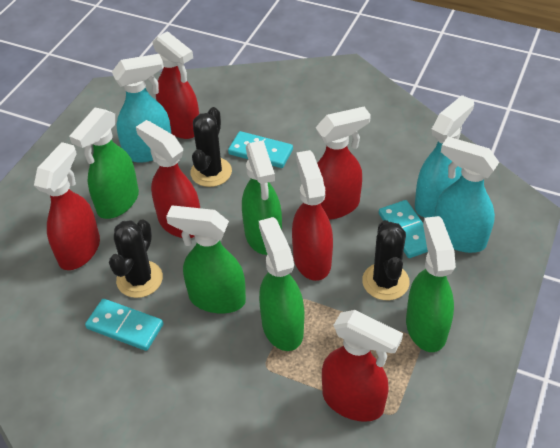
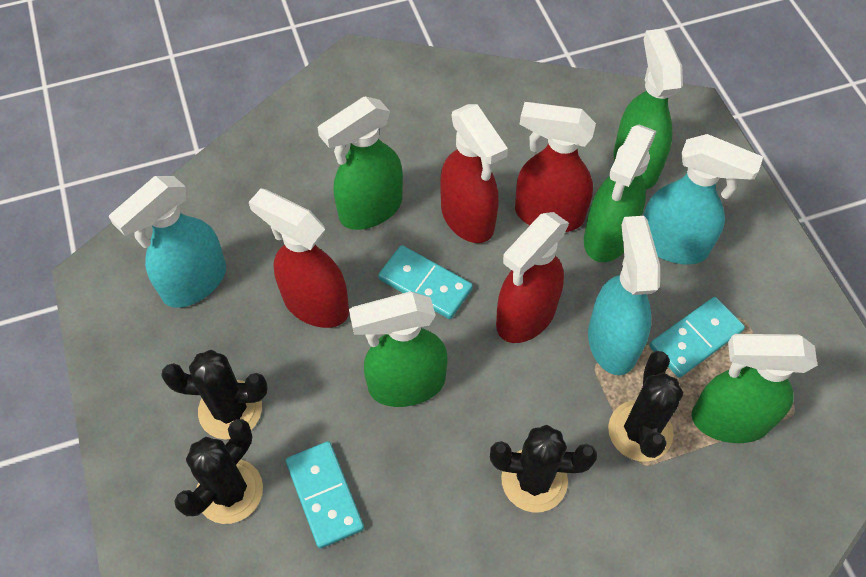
black cactus: 3 -> 4
red spray bottle: 6 -> 4

